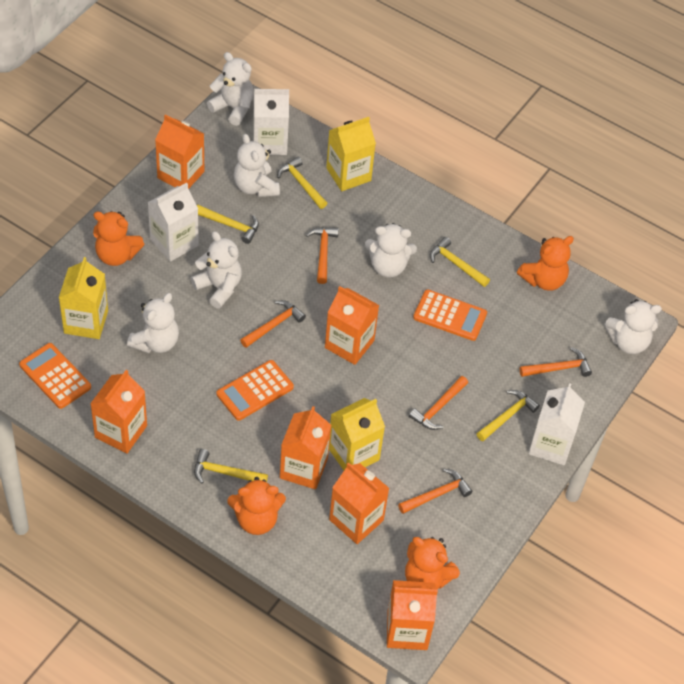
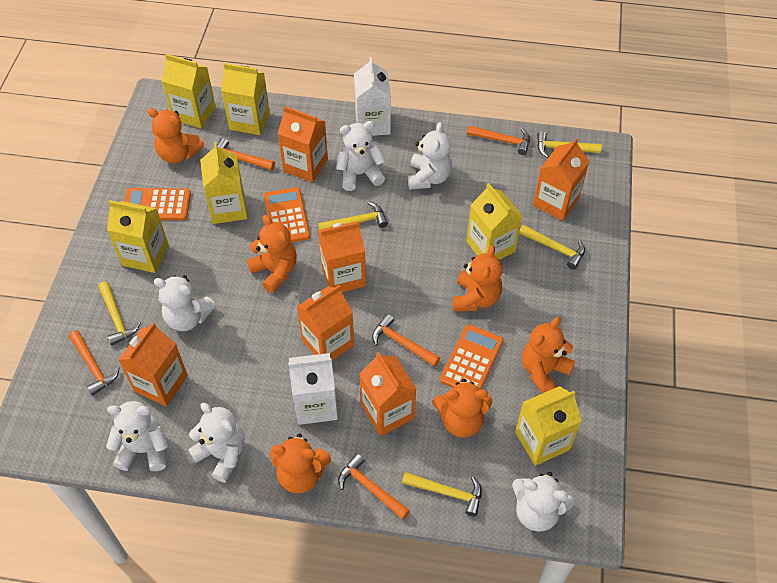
orange teddy bear: 4 -> 6
white carton: 3 -> 2
yellow carton: 3 -> 6

